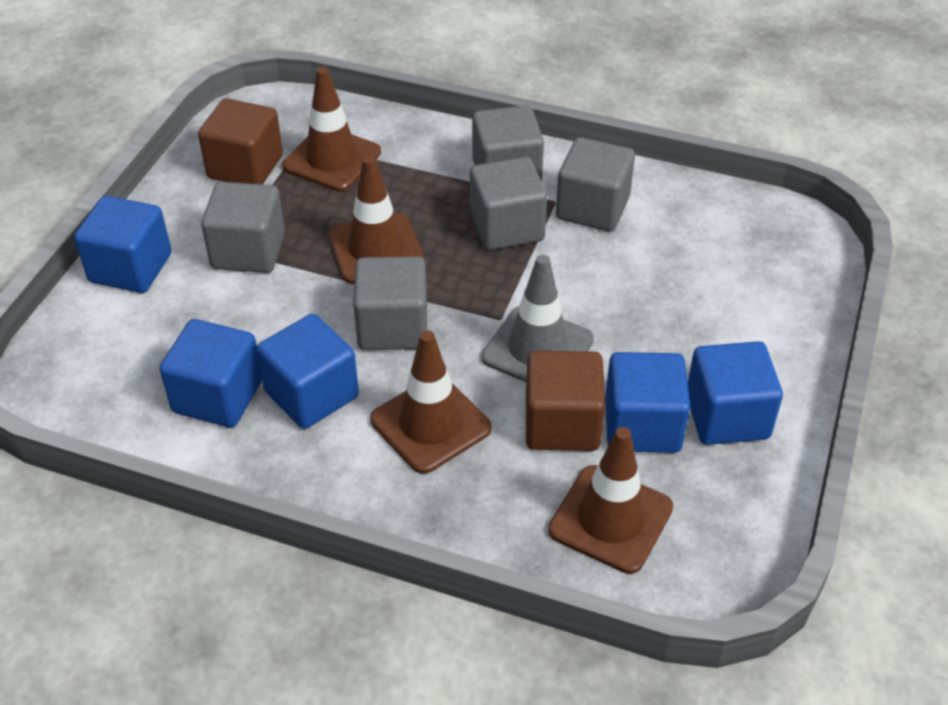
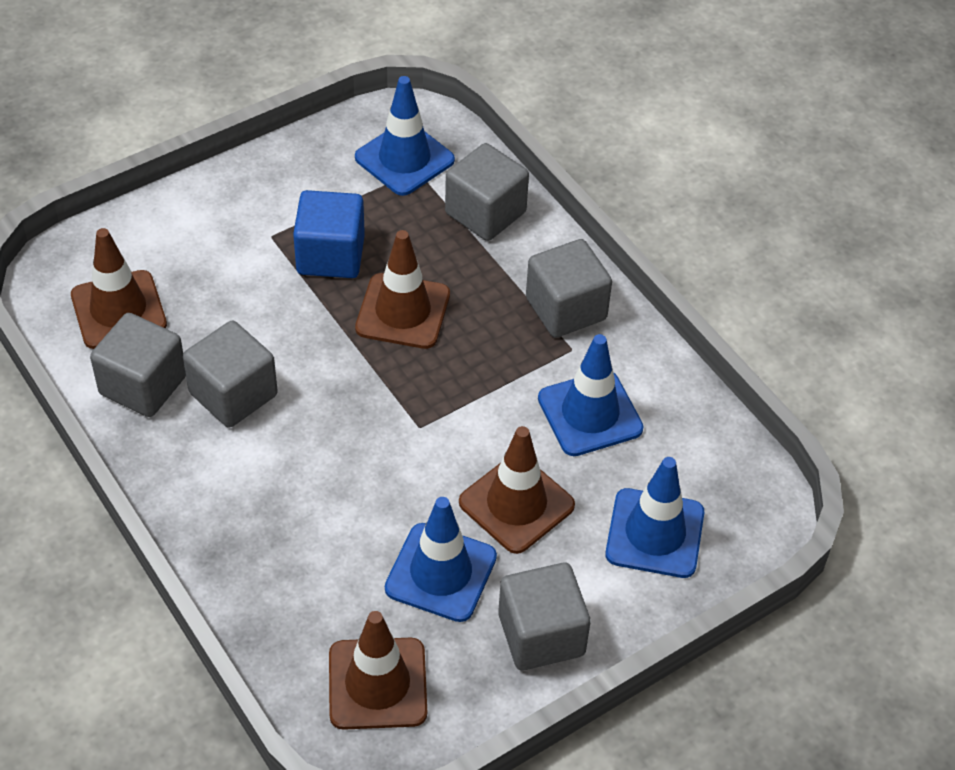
blue cube: 5 -> 1
blue traffic cone: 0 -> 4
brown cube: 2 -> 0
grey traffic cone: 1 -> 0

